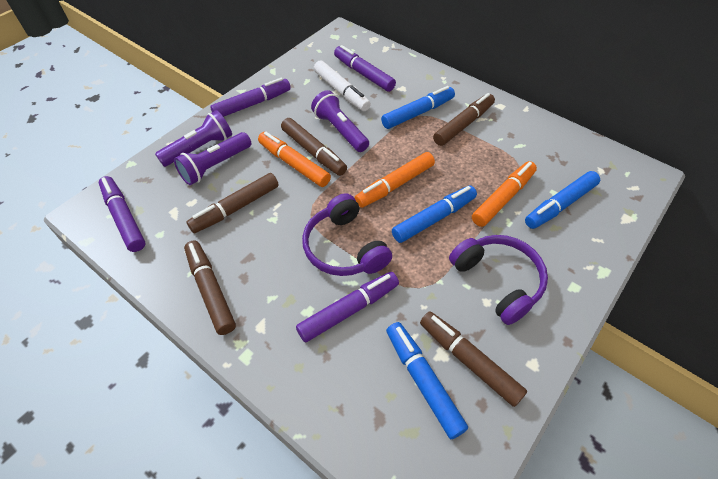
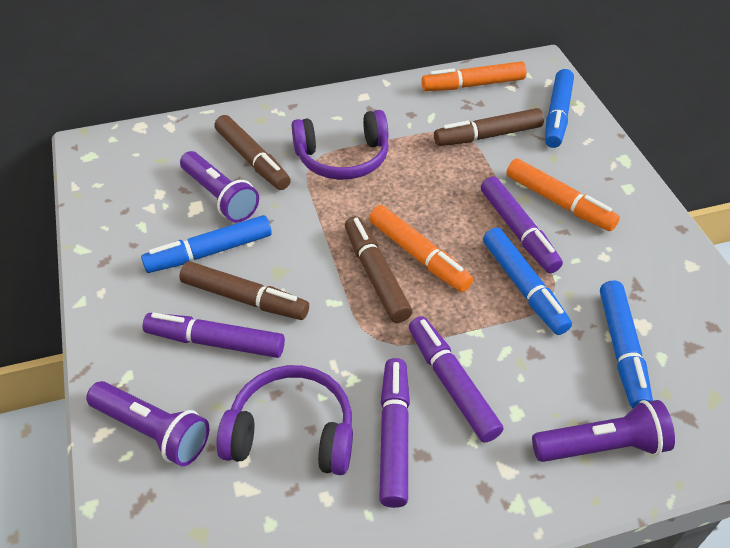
brown marker: 5 -> 4
white marker: 1 -> 0

